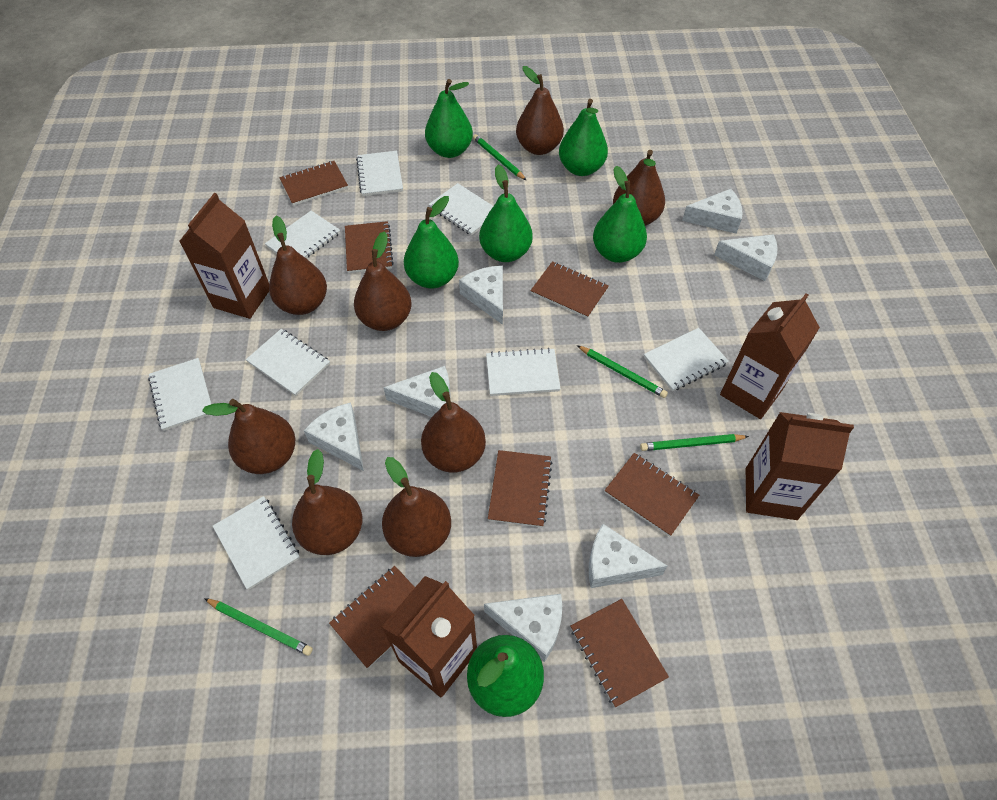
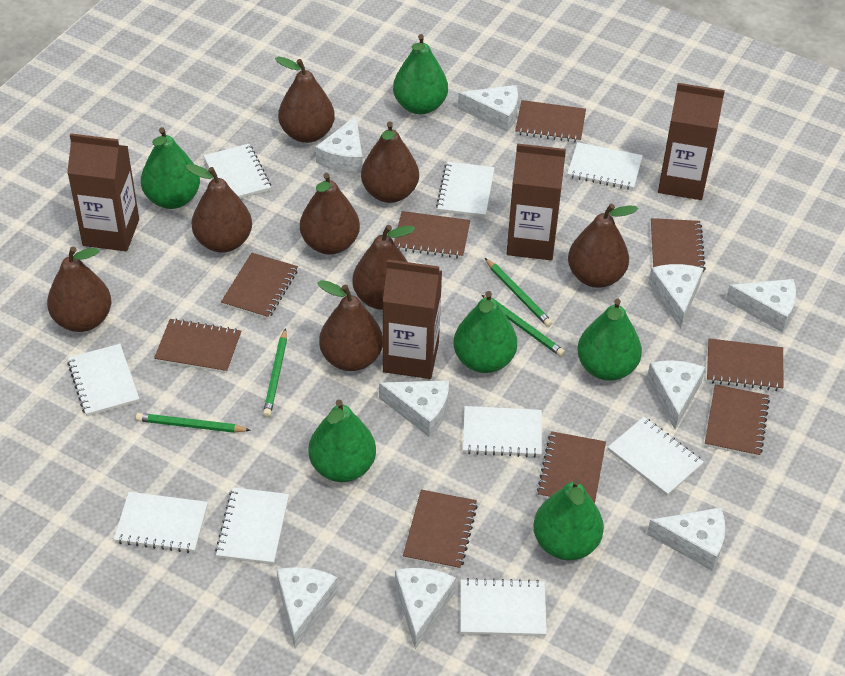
brown notebook: 7 -> 9
white cheese: 7 -> 9
white notebook: 8 -> 9

